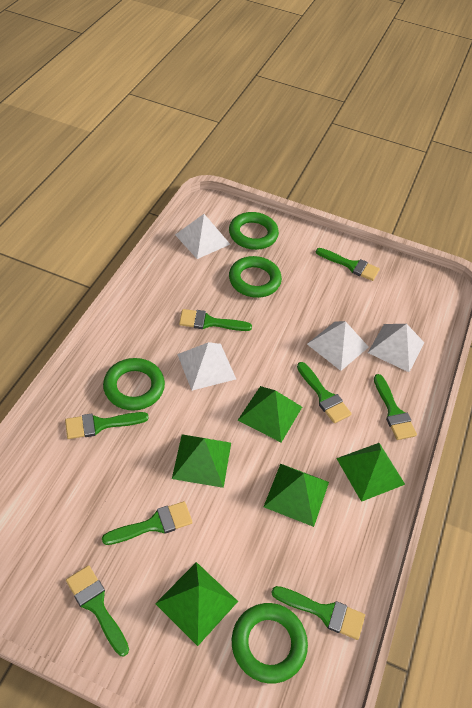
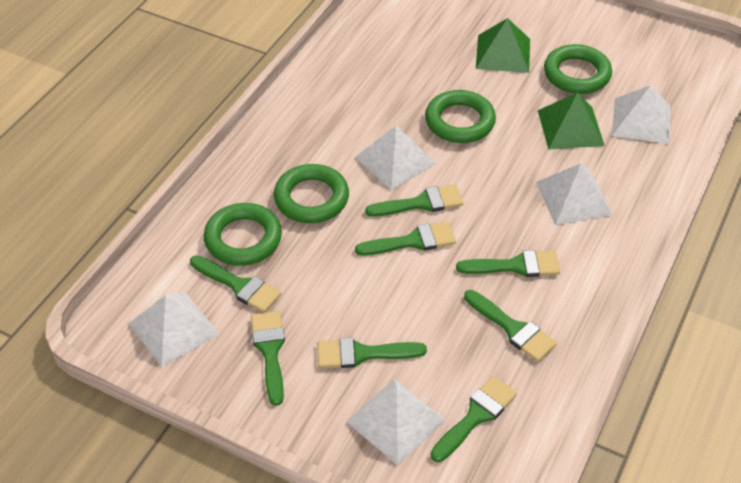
green pyramid: 5 -> 2
white pyramid: 4 -> 5

